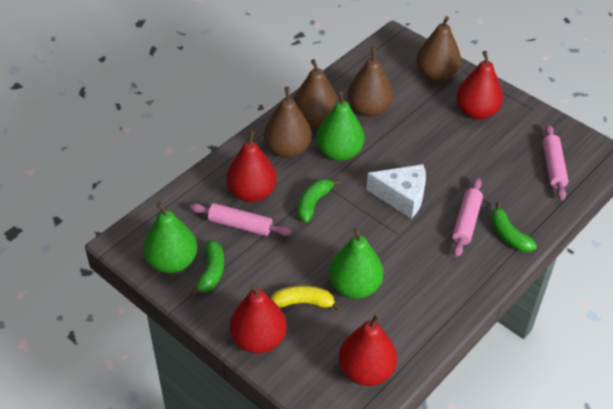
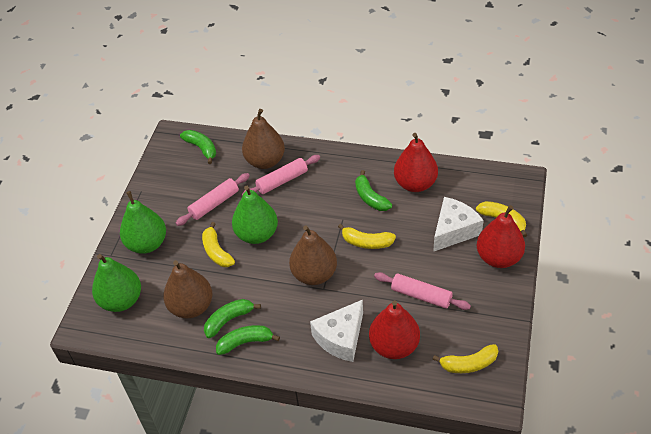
brown pear: 4 -> 3
green banana: 3 -> 4
red pear: 4 -> 3
white cheese: 1 -> 2
yellow banana: 1 -> 4

